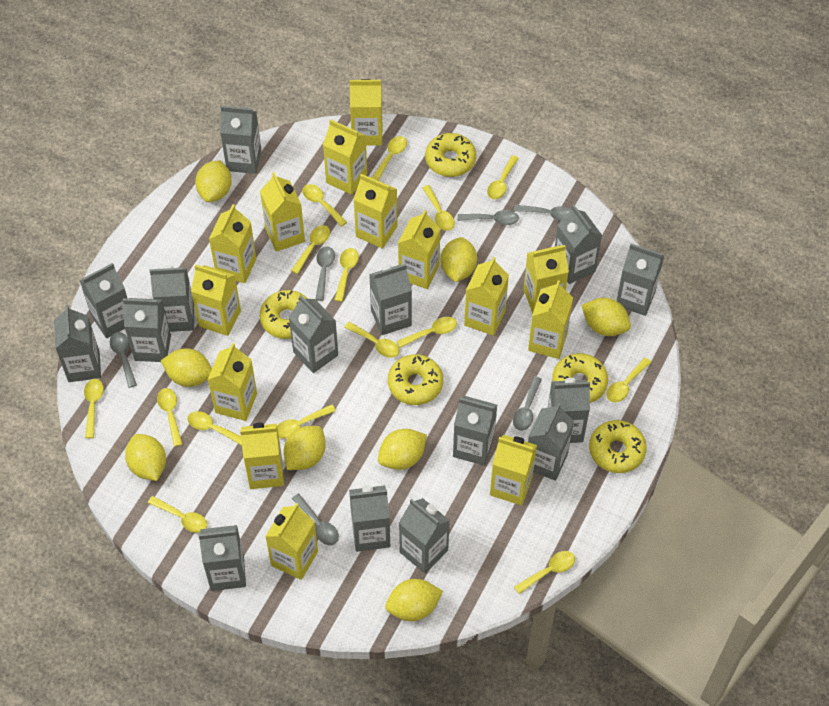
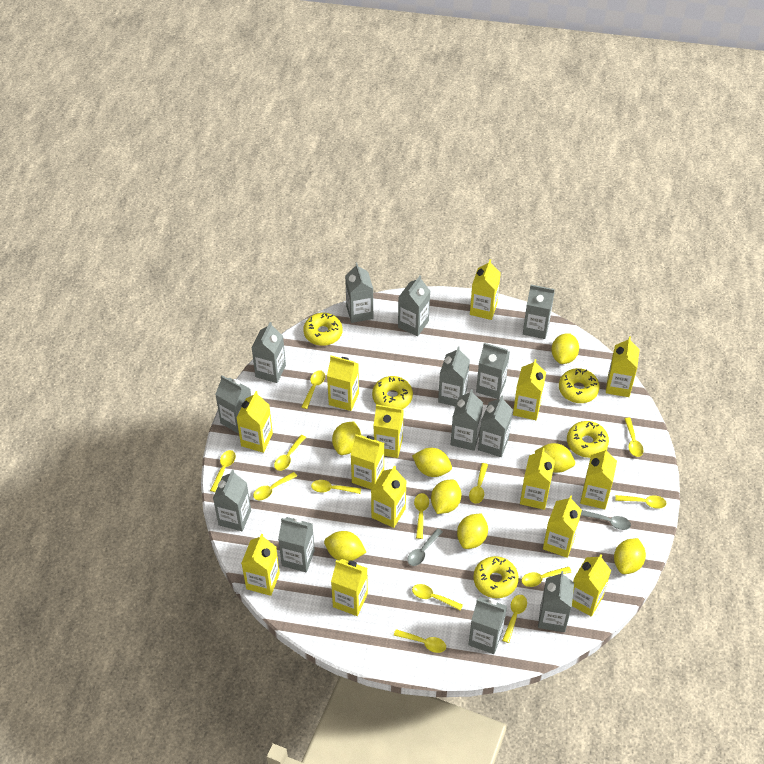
grey carton: 15 -> 13
grey spoon: 6 -> 2
yellow spoon: 15 -> 13

